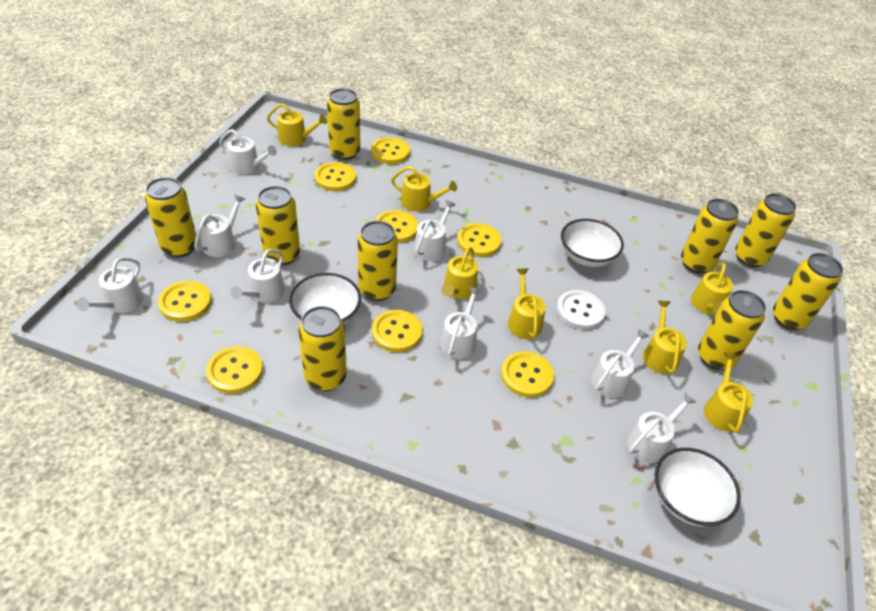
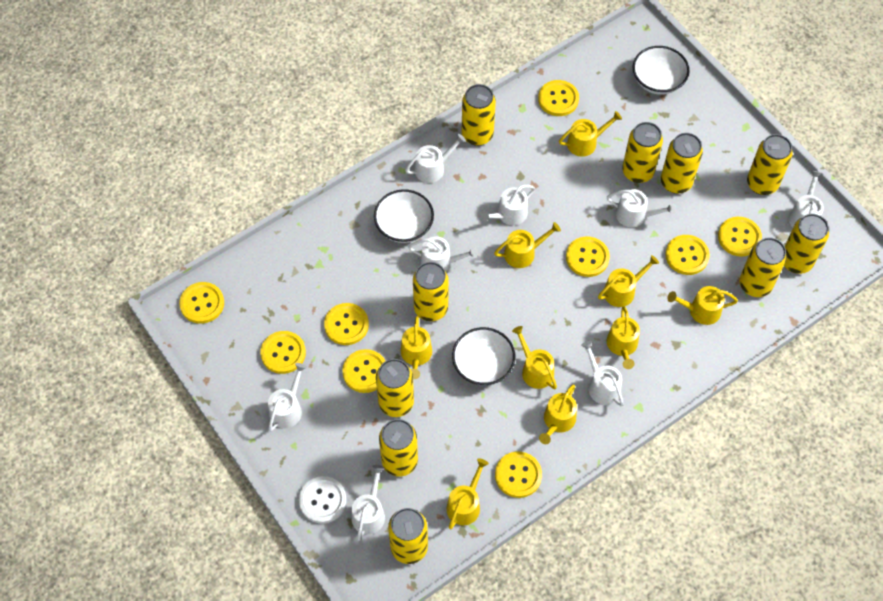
yellow button: 8 -> 9
yellow can: 9 -> 10
yellow watering can: 7 -> 9

